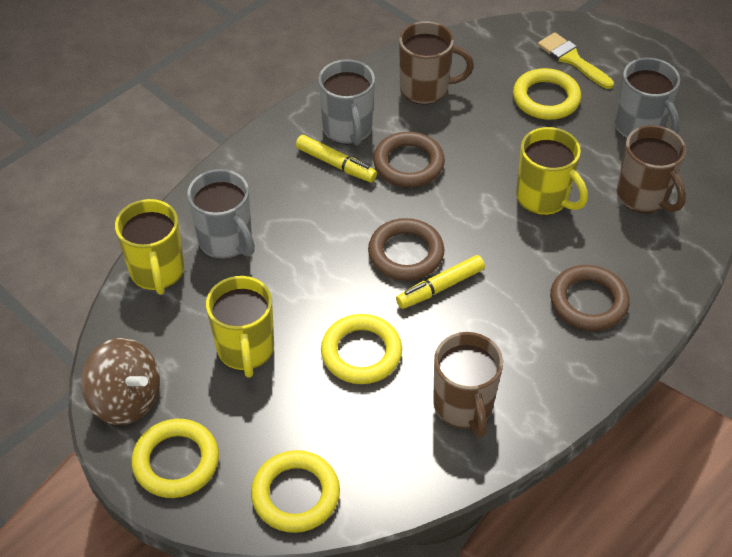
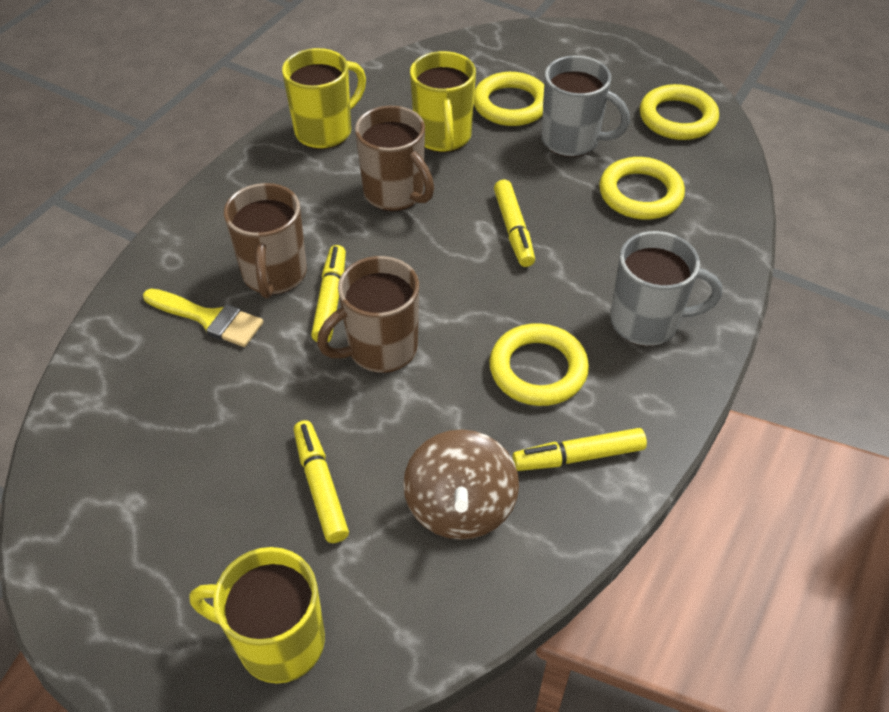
brown ring: 3 -> 0
grey mug: 3 -> 2
yellow marker: 2 -> 4

